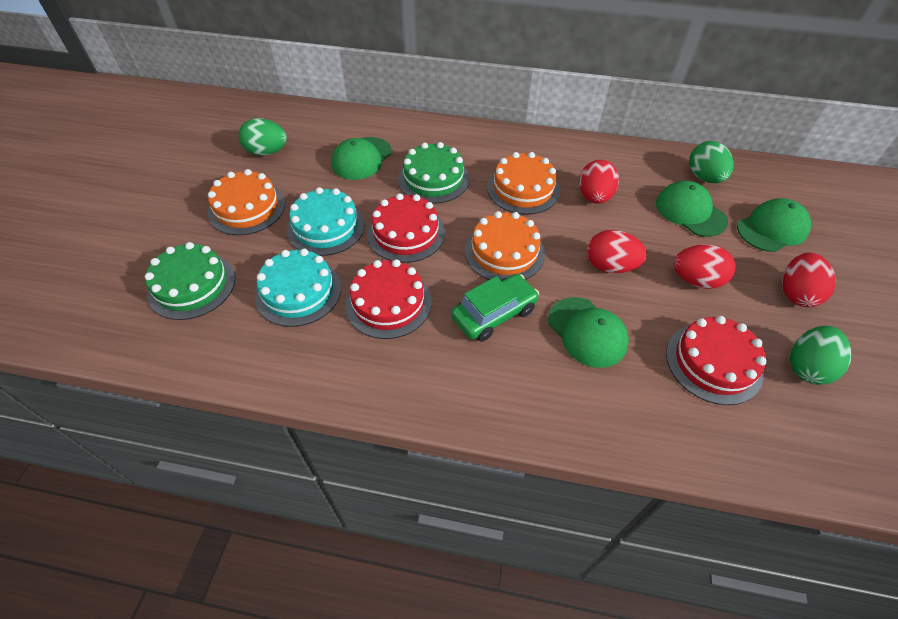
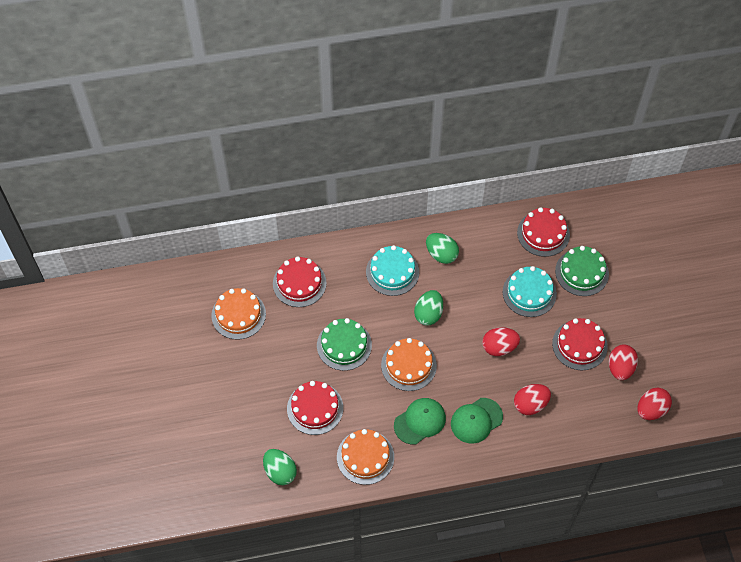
green cap: 4 -> 2
green car: 1 -> 0
red cake: 3 -> 4

